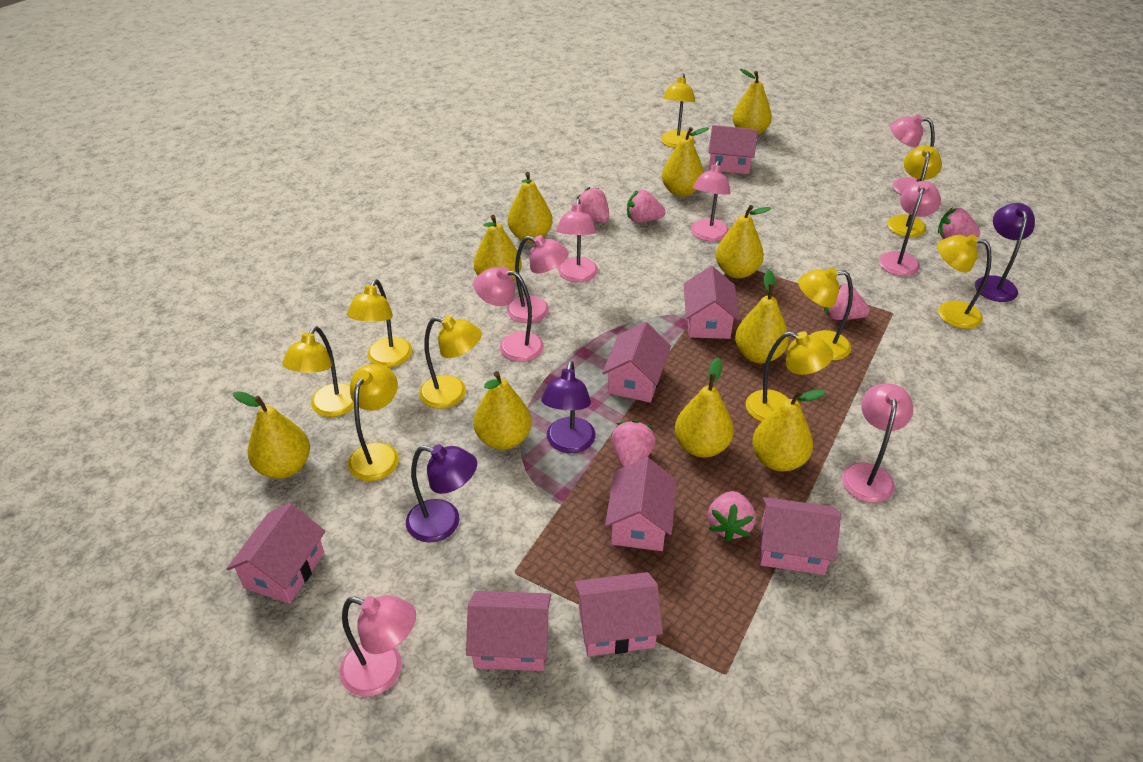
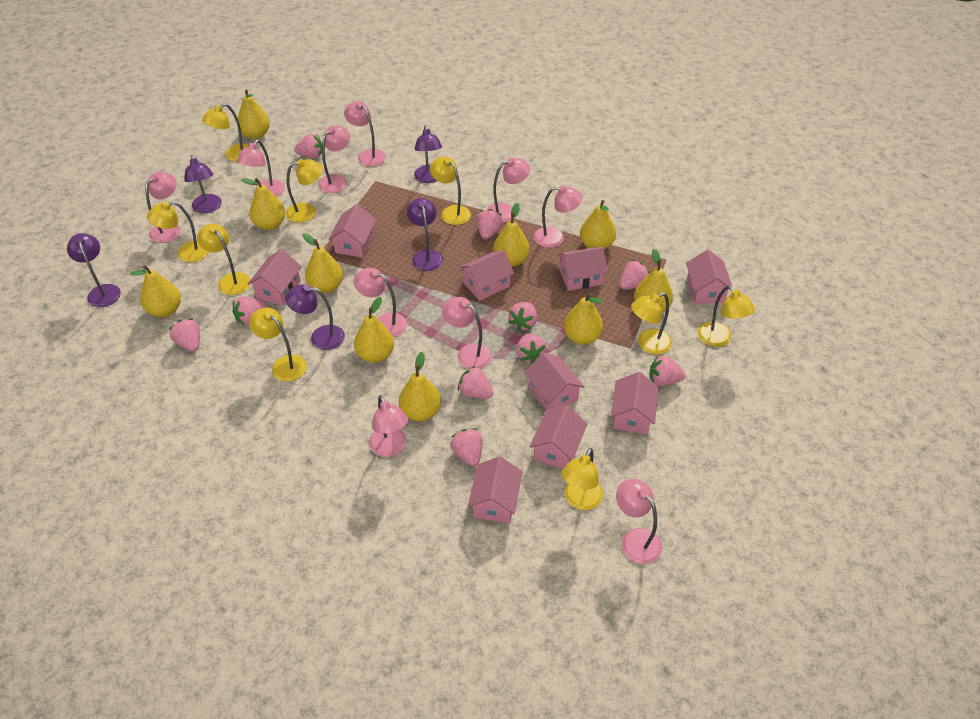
pink house: 8 -> 9
pink lamp: 8 -> 10
pink strawberry: 6 -> 10
purple lamp: 3 -> 5

